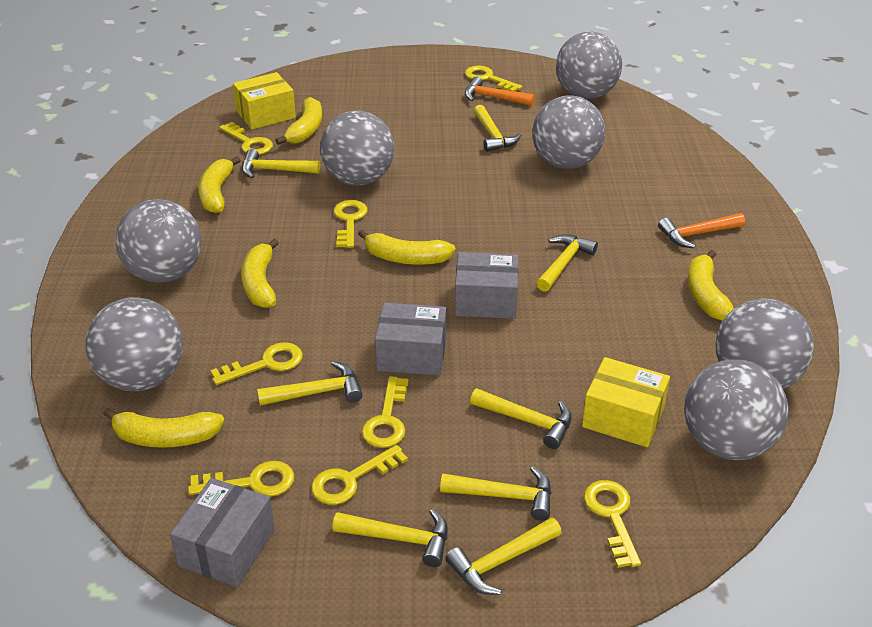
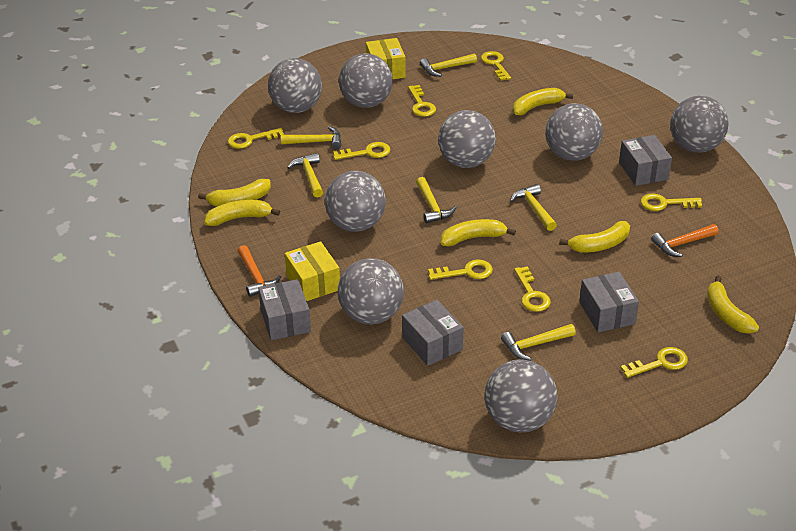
grey ball: 7 -> 8
grey box: 3 -> 4
yellow hammer: 8 -> 6

